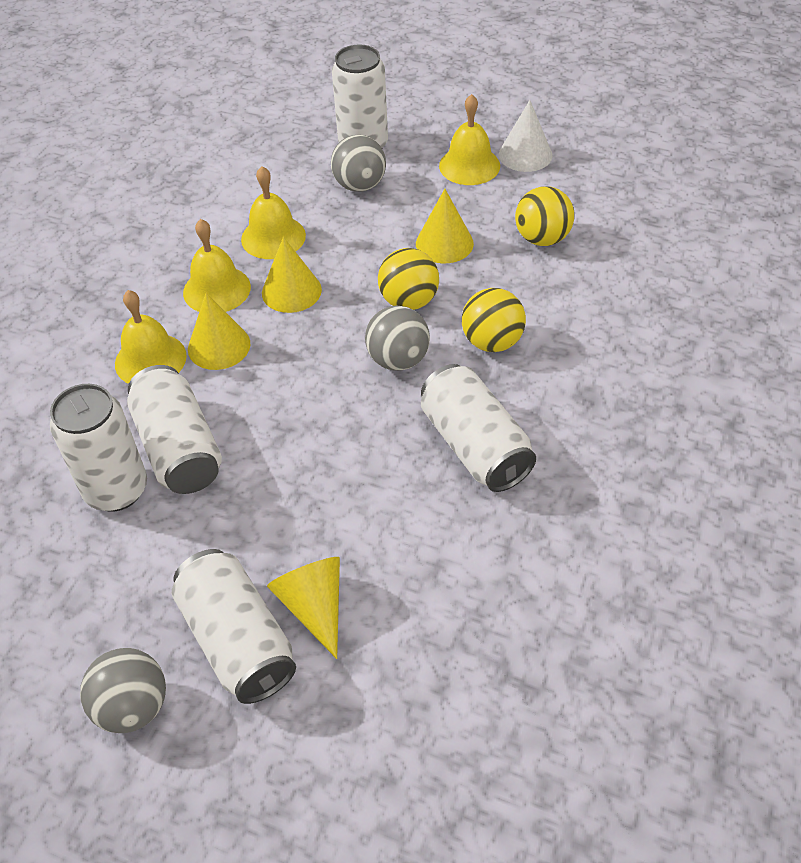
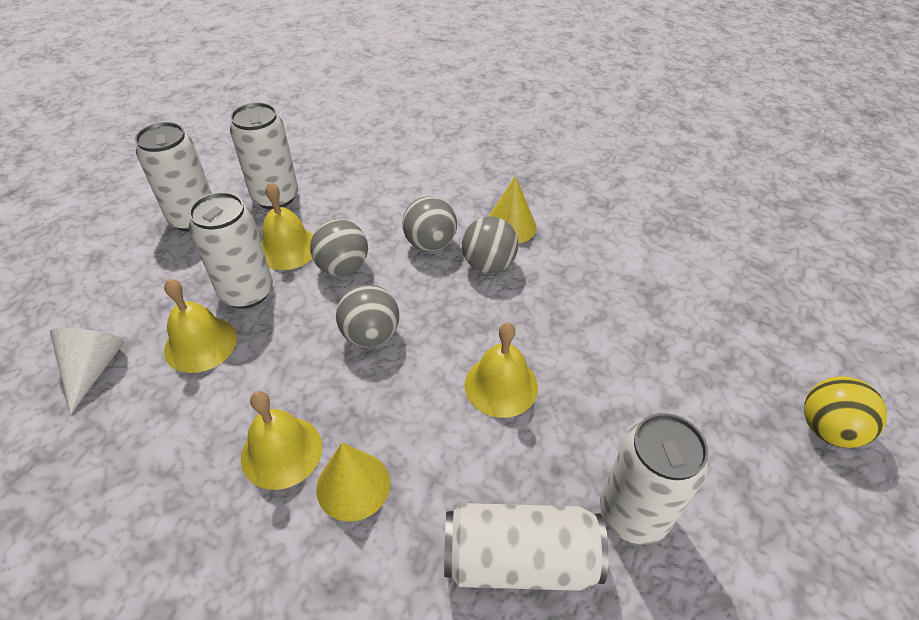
grey ball: 3 -> 4
yellow ball: 3 -> 1
yellow cone: 4 -> 2

